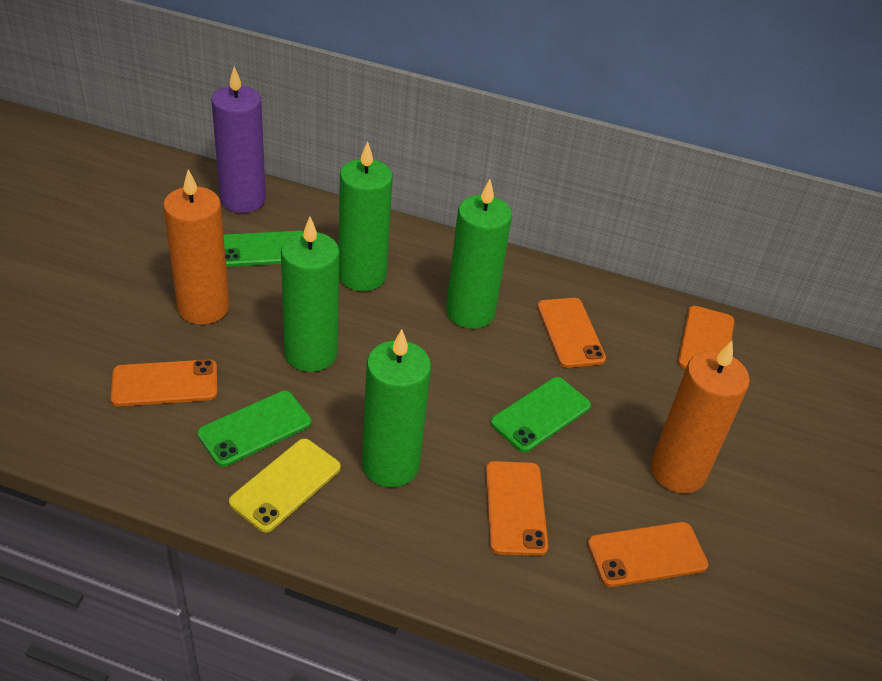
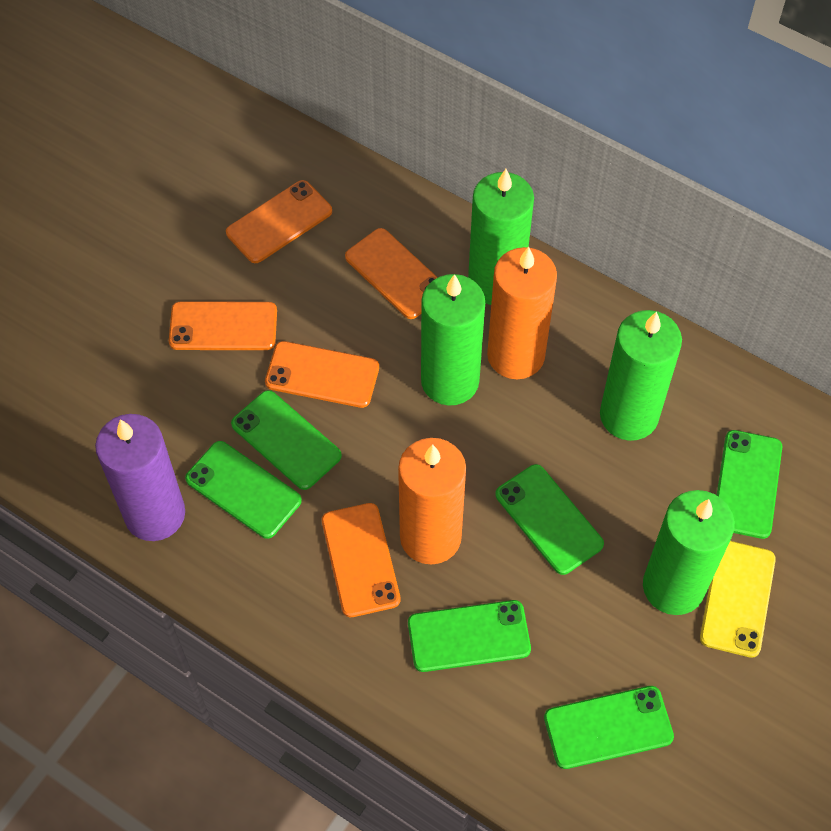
green phone: 3 -> 6

